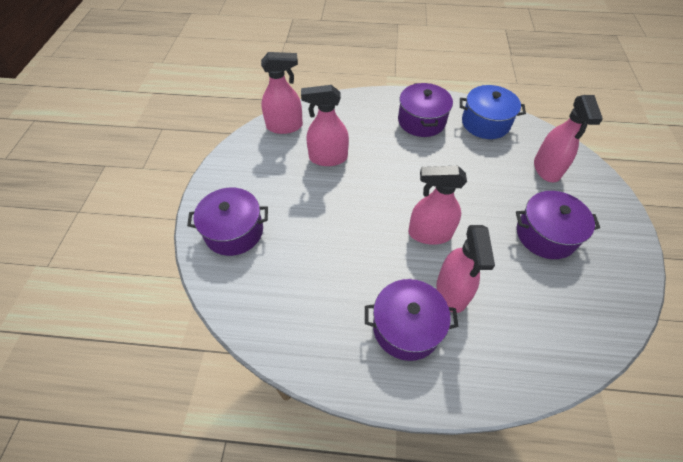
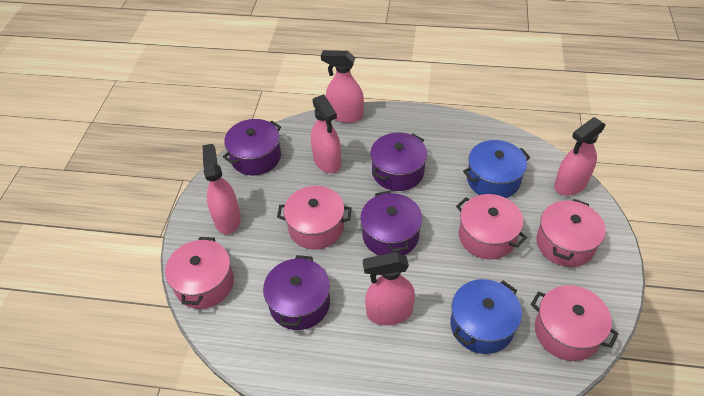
blue pot: 1 -> 2
pink pot: 0 -> 5

